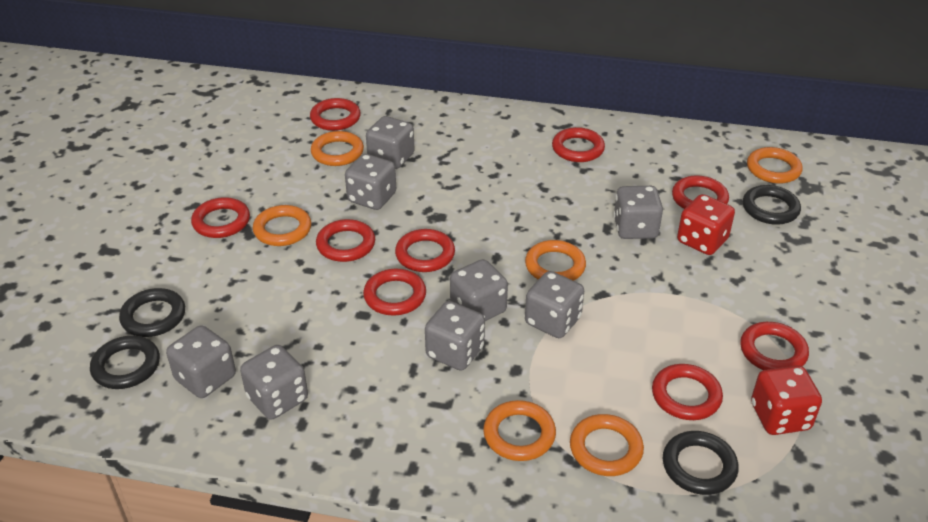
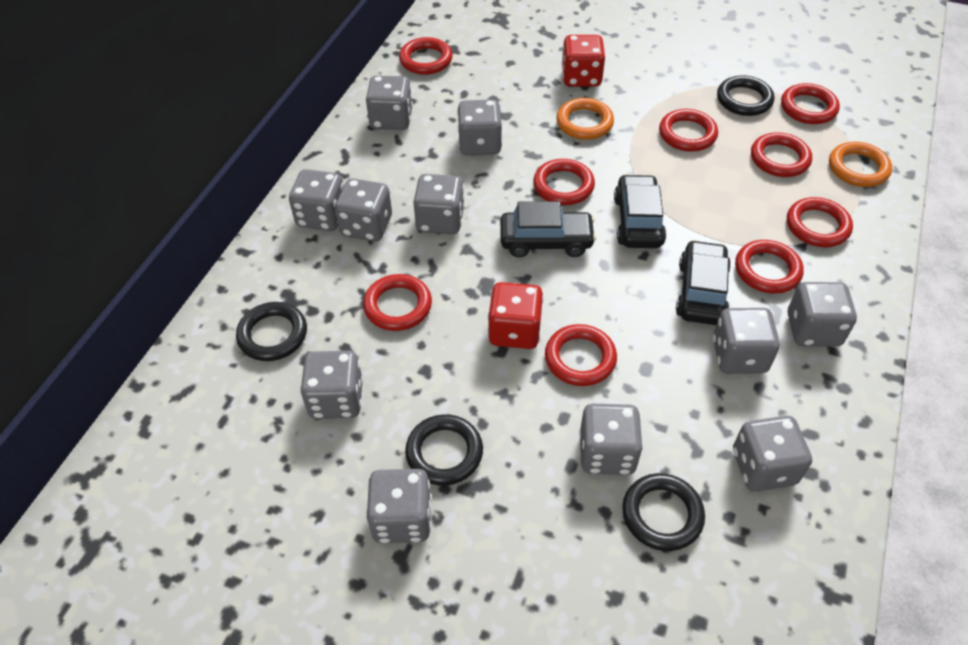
black car: 0 -> 3
grey dice: 8 -> 11
orange ring: 6 -> 2

